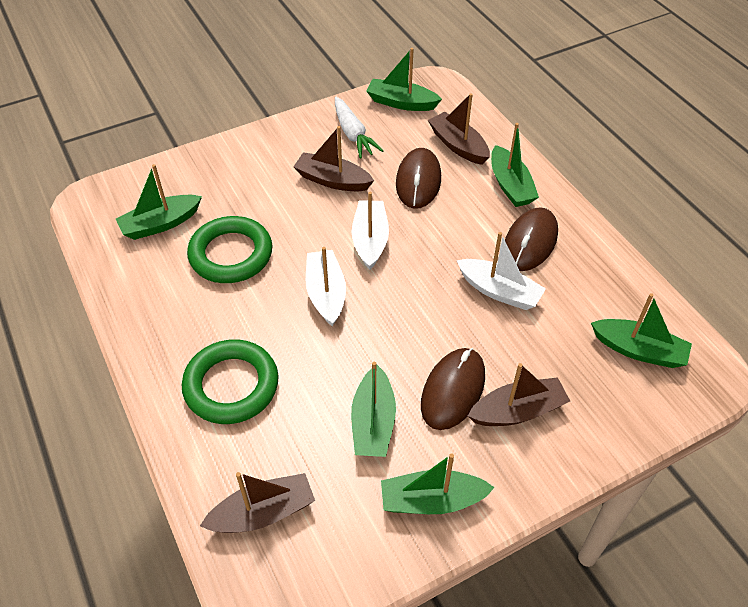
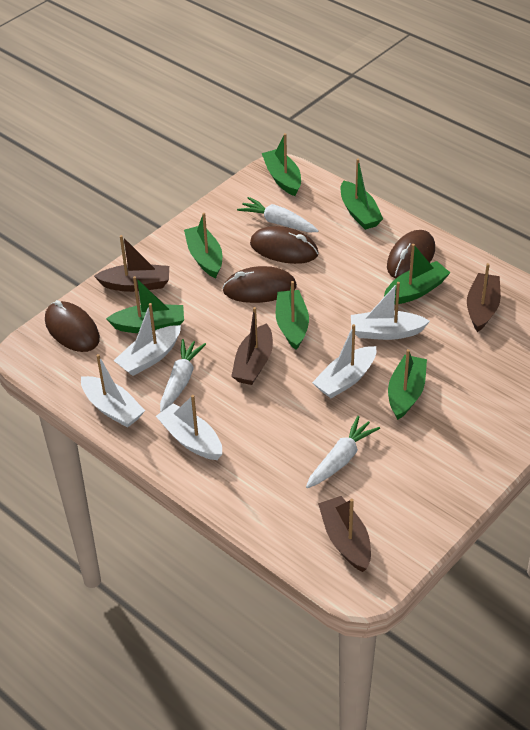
brown mouse: 3 -> 4
green boat: 6 -> 7
green ring: 2 -> 0
white boat: 3 -> 5
white carrot: 1 -> 3

